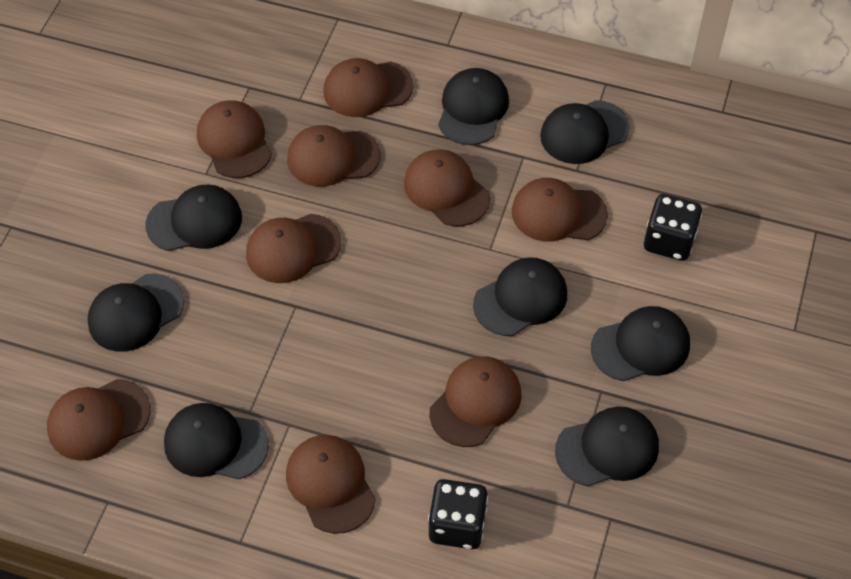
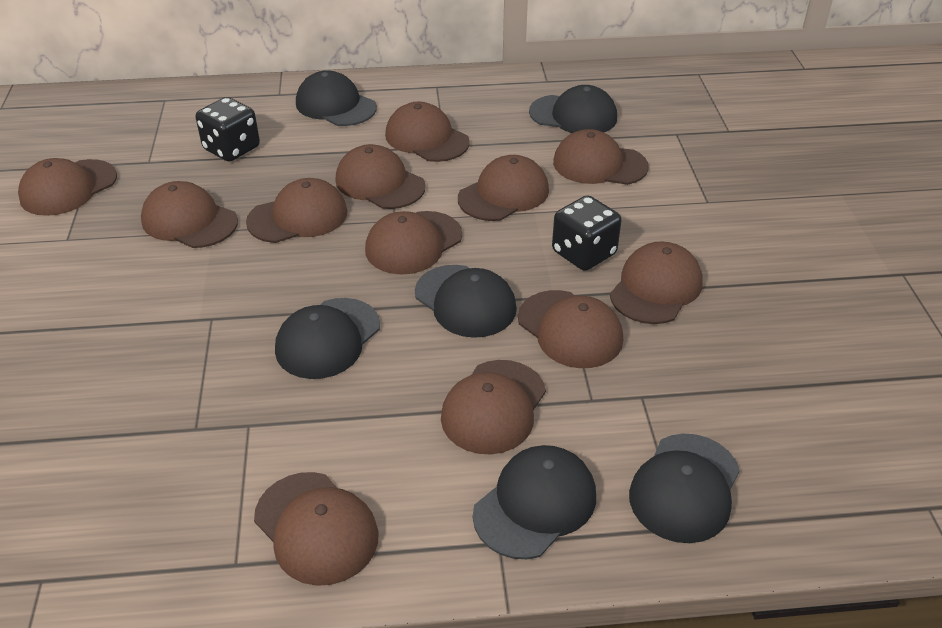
black cap: 8 -> 6
brown cap: 9 -> 12

